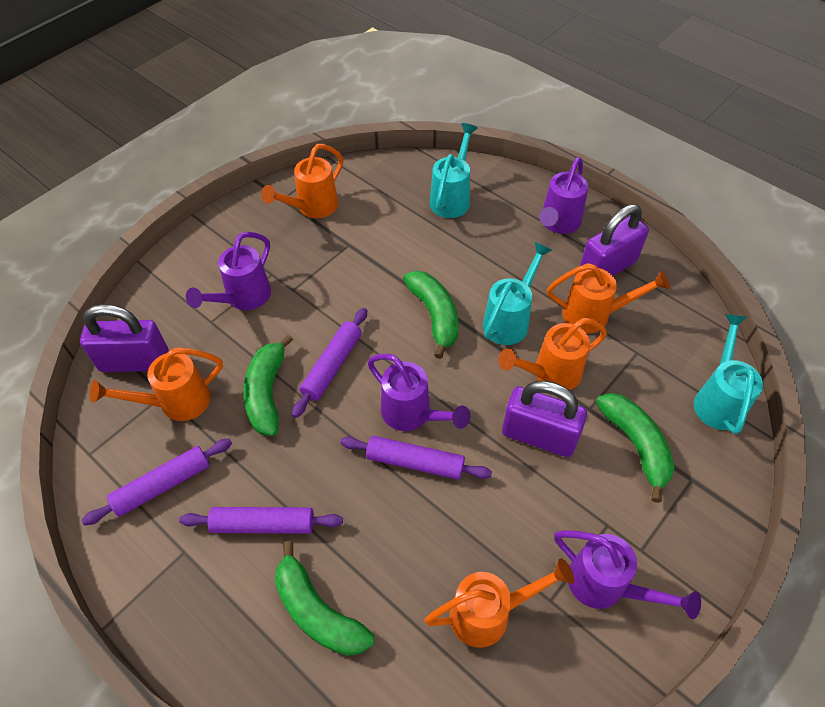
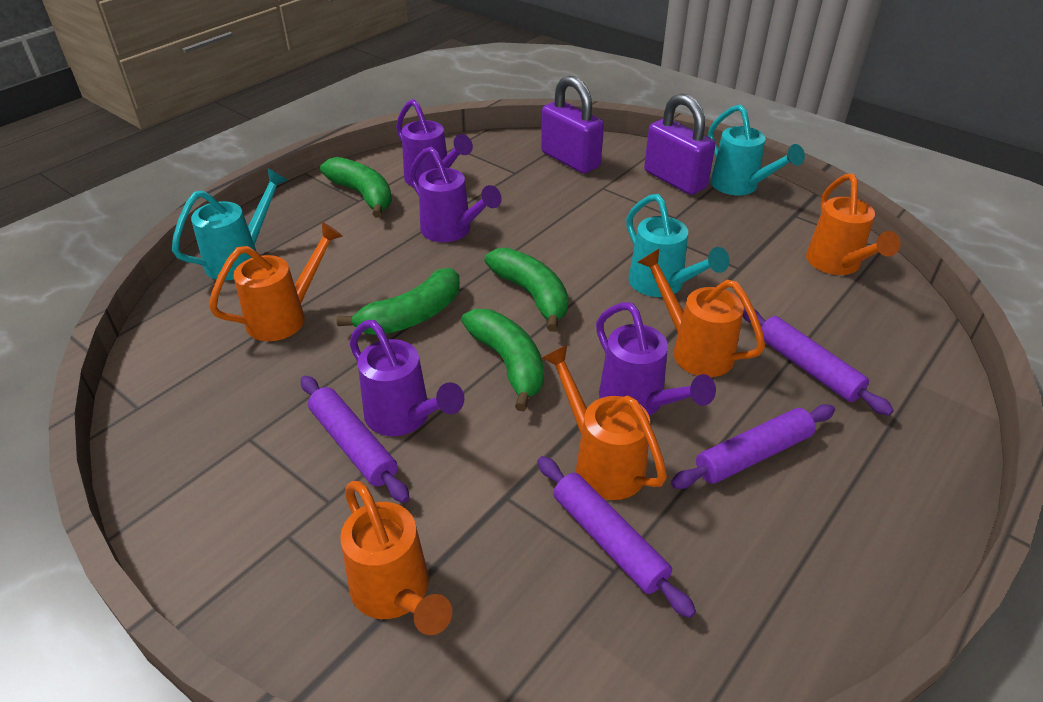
purple padlock: 3 -> 2

